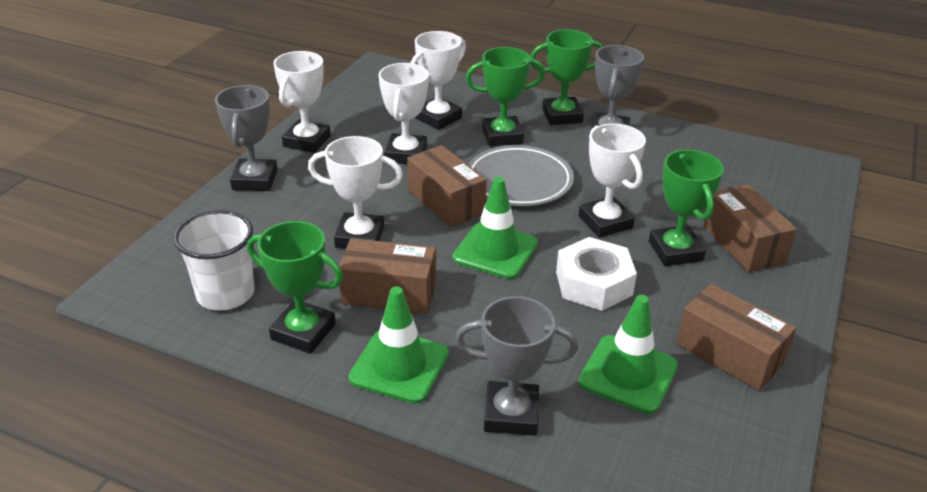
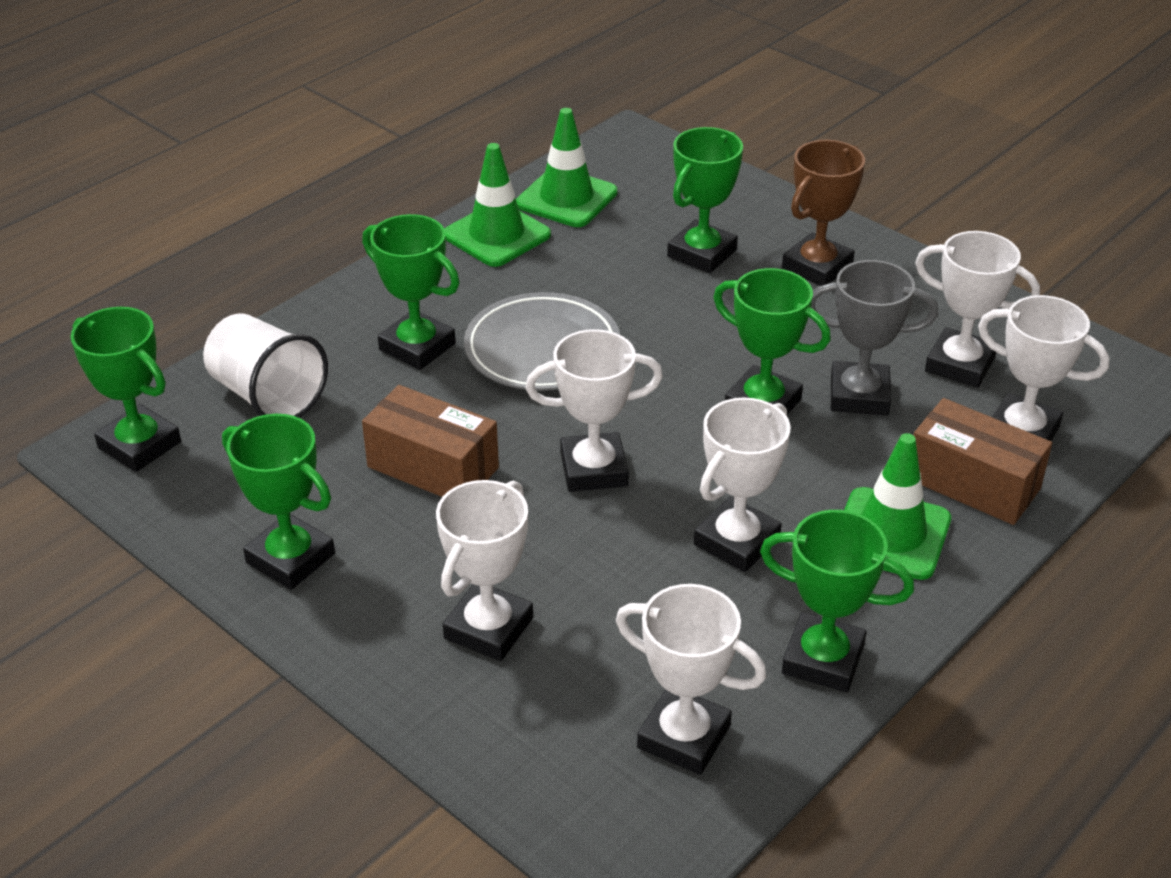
brown box: 4 -> 2
brown trophy: 0 -> 1
green trophy: 4 -> 6
grey trophy: 3 -> 1
white nut: 1 -> 0
white trophy: 5 -> 6

